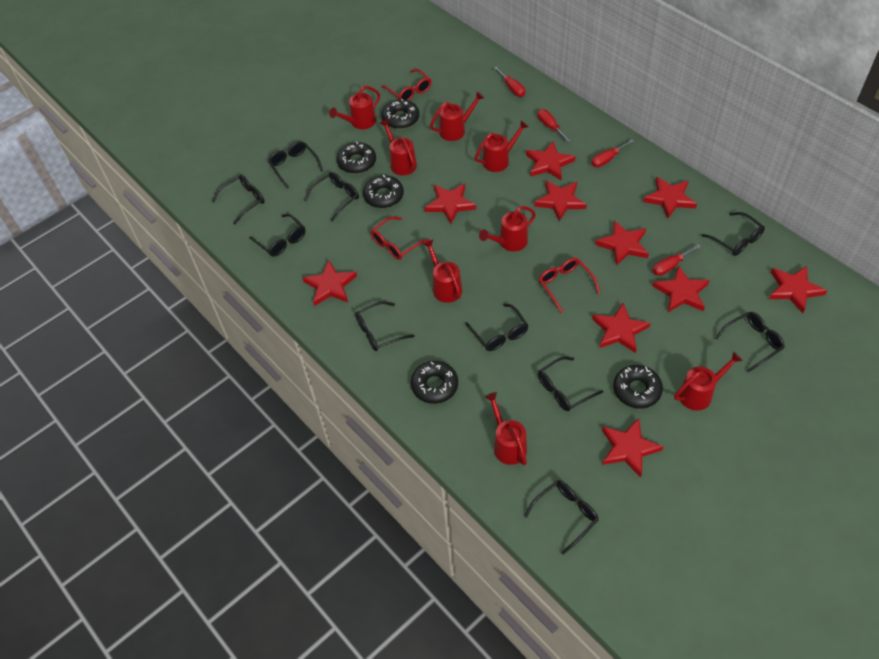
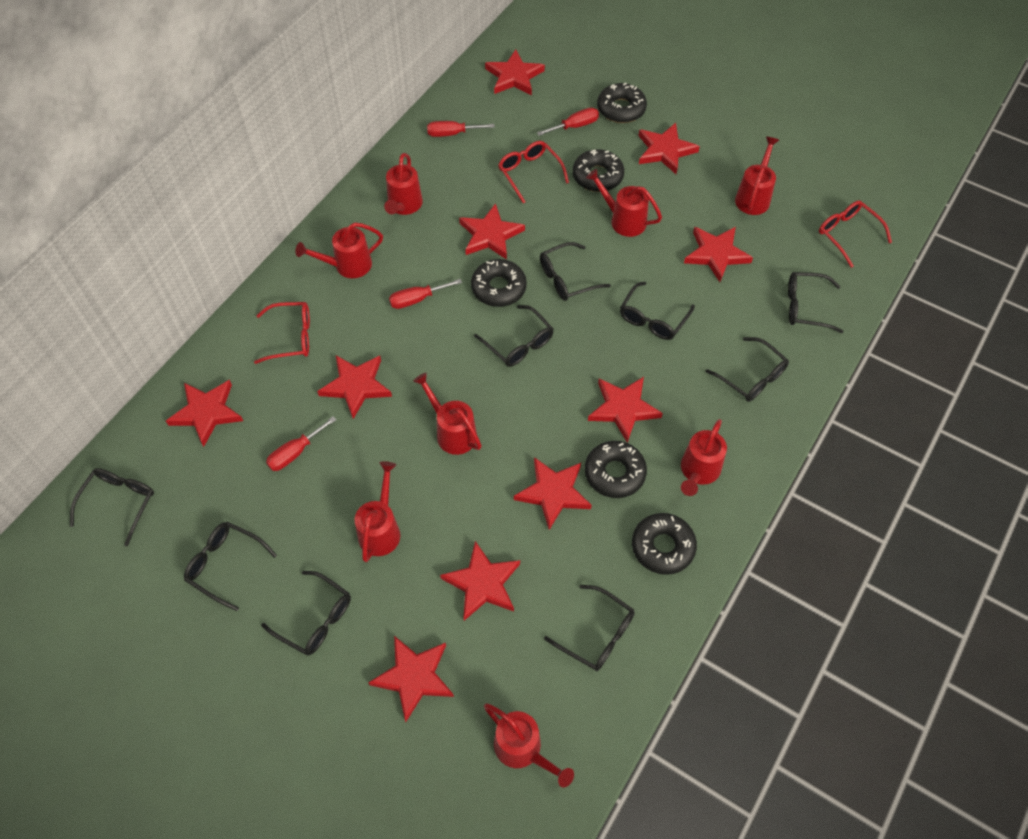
black glasses: 10 -> 9

